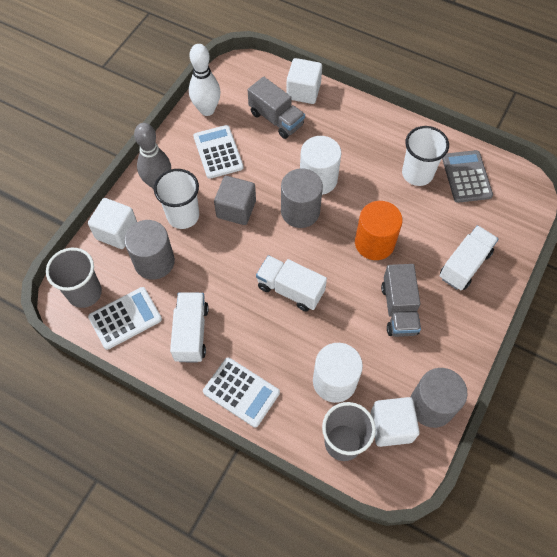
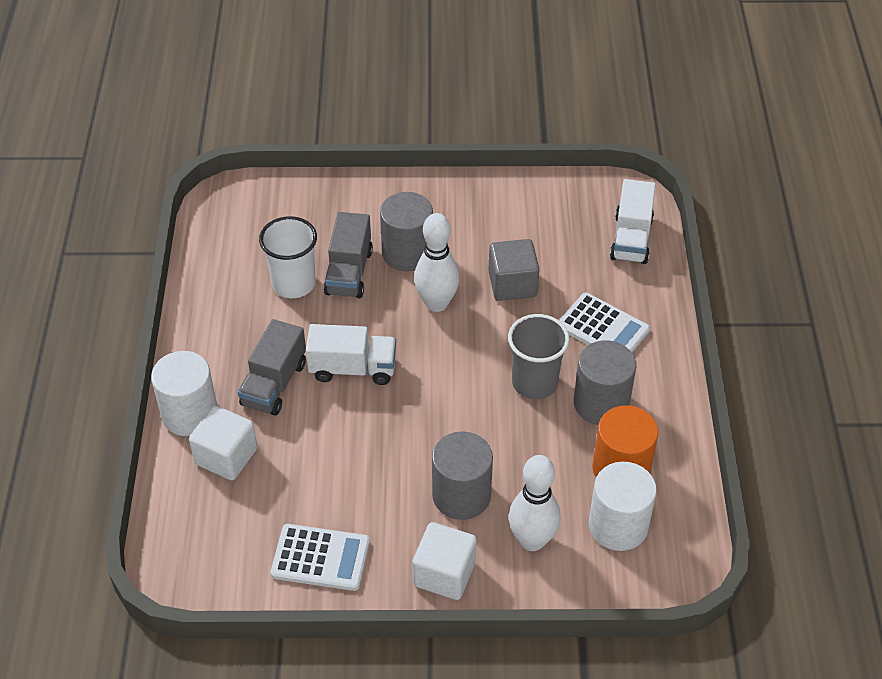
grey bowling pin: 1 -> 0
grey calculator: 1 -> 0
grey cup: 2 -> 1
white bowling pin: 1 -> 2
white calculator: 3 -> 2
white cube: 3 -> 2
white cup: 2 -> 1
white truck: 3 -> 2

